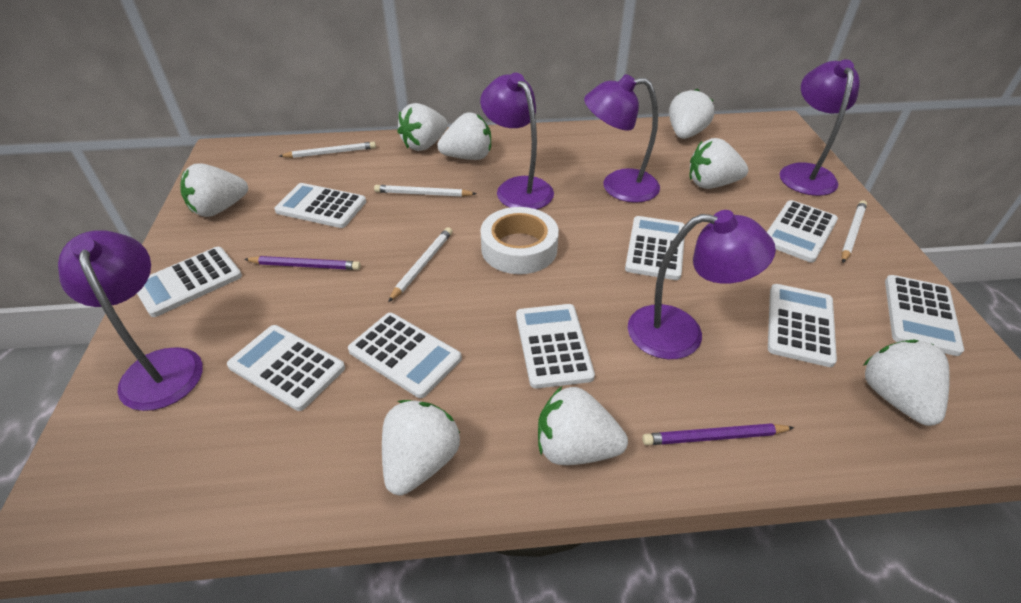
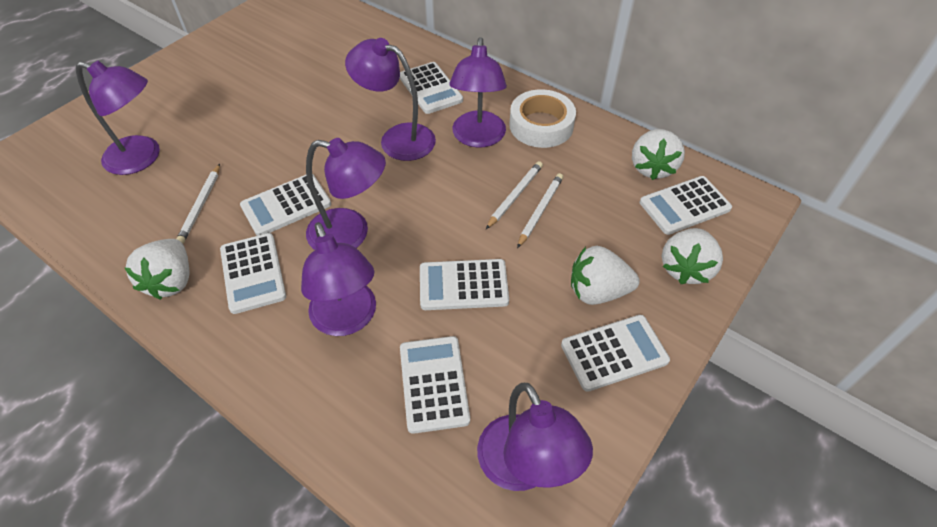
purple lamp: 5 -> 6
purple pencil: 2 -> 0
white calculator: 9 -> 7
white pencil: 4 -> 3
white strawberry: 8 -> 4

